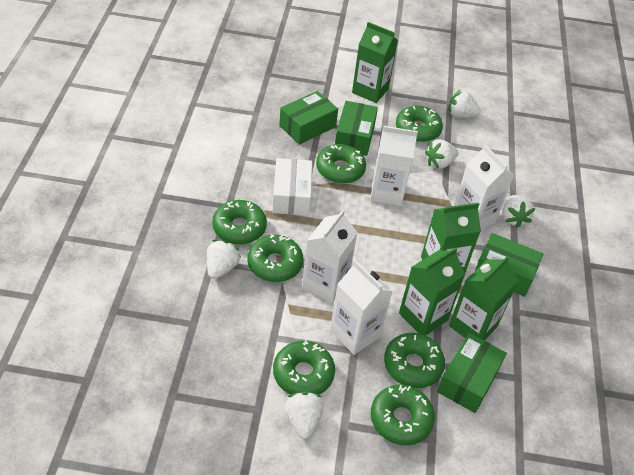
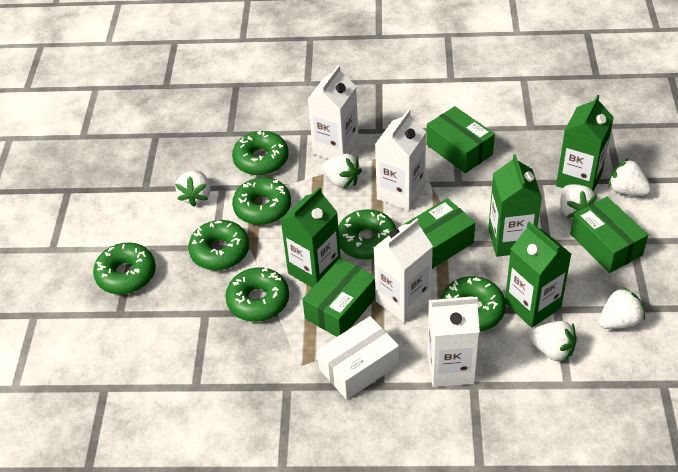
white strawberry: 5 -> 6

